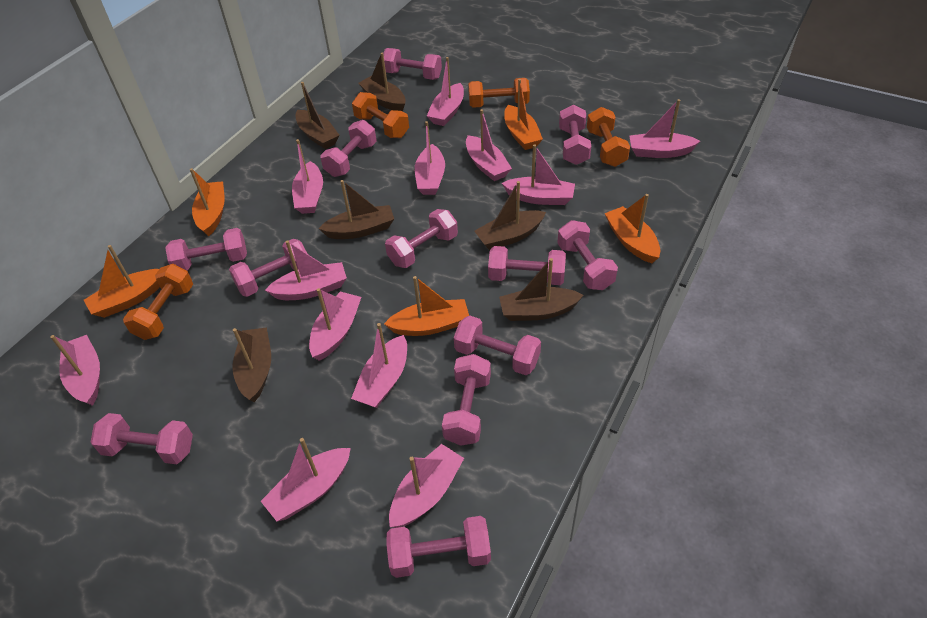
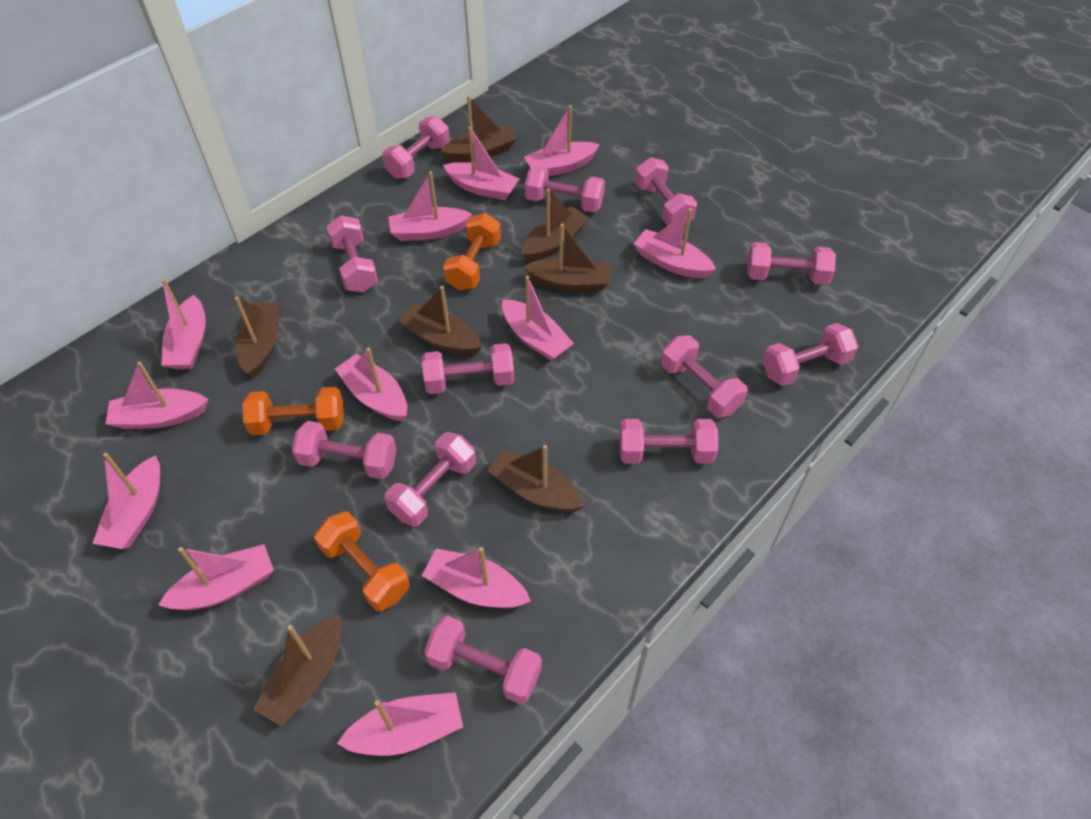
brown boat: 6 -> 7
orange boat: 5 -> 0
orange dumbbell: 4 -> 3

